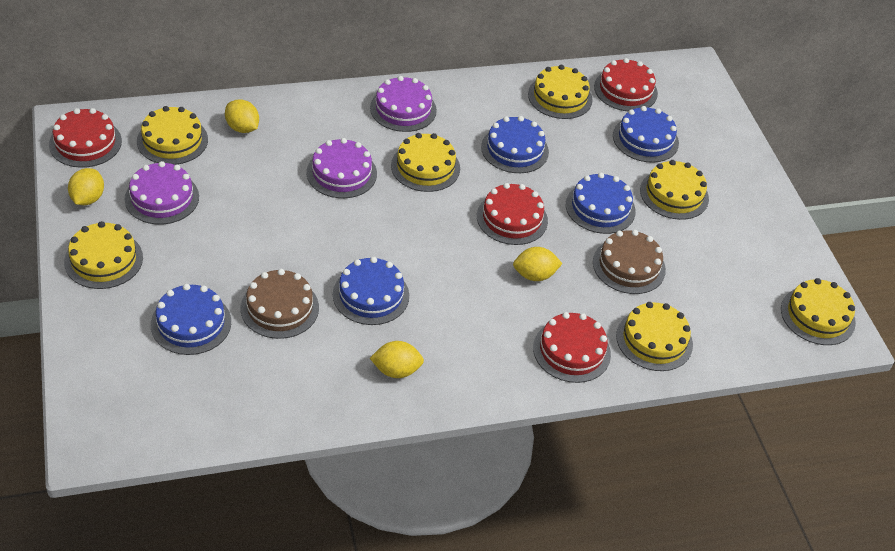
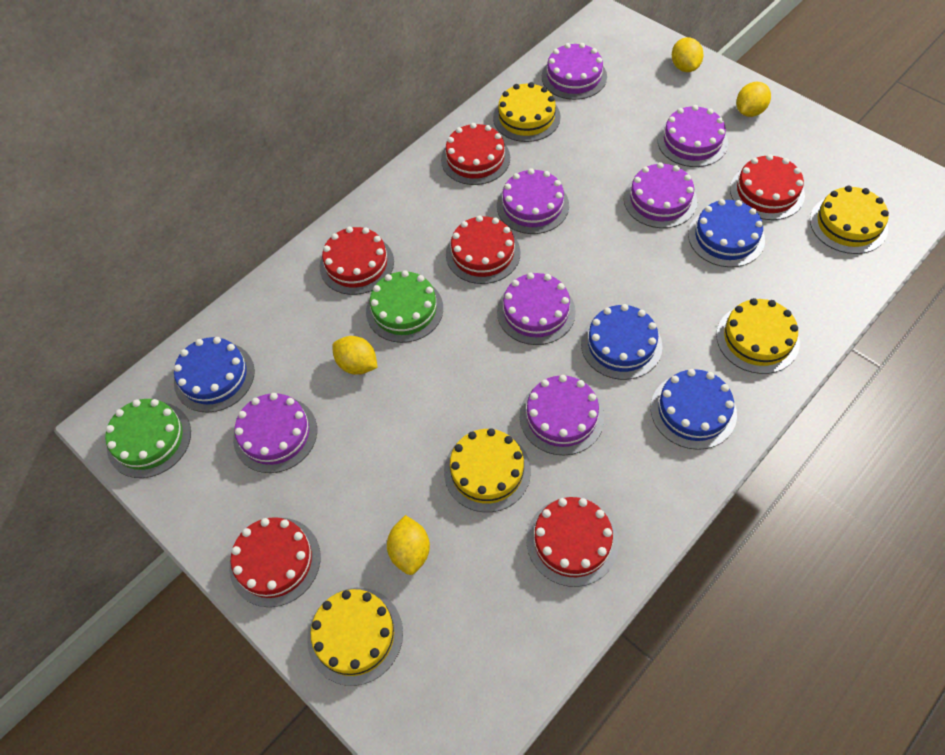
blue cake: 5 -> 4
brown cake: 2 -> 0
green cake: 0 -> 2
purple cake: 3 -> 7
red cake: 4 -> 6
yellow cake: 7 -> 5

